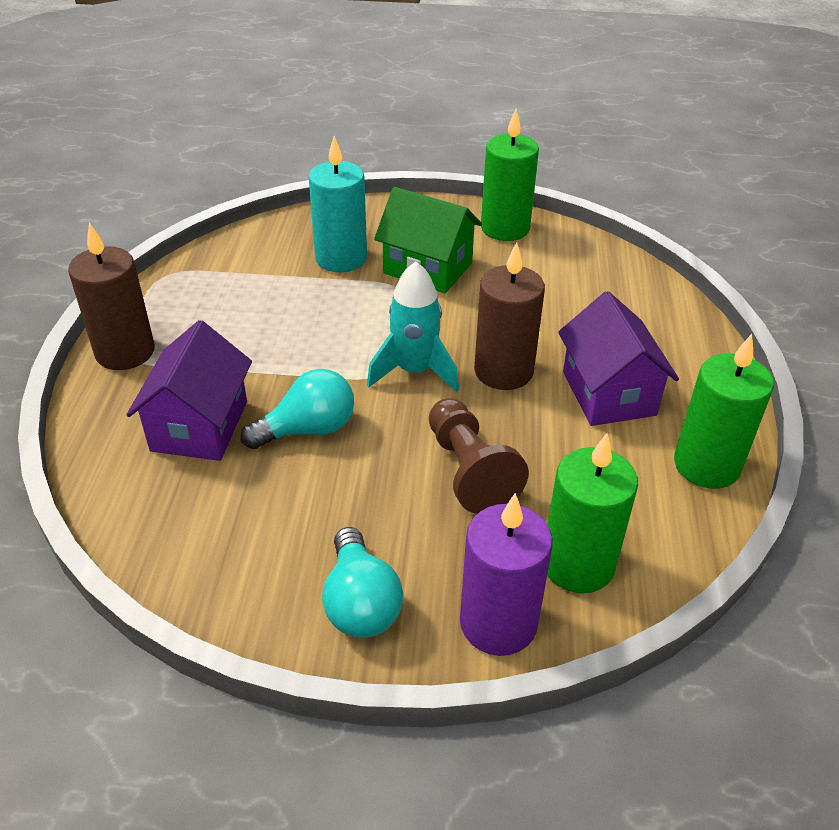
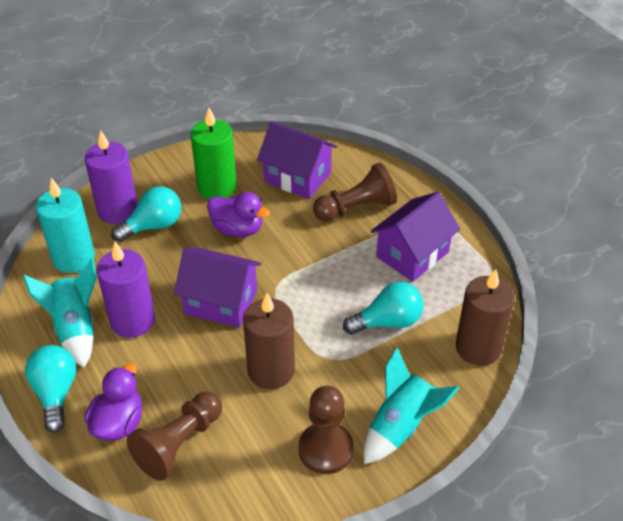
brown pawn: 1 -> 3
green candle: 3 -> 1
green house: 1 -> 0
purple candle: 1 -> 2
purple duck: 0 -> 2
purple house: 2 -> 3
turquoise light bulb: 2 -> 3
turquoise rocket: 1 -> 2

